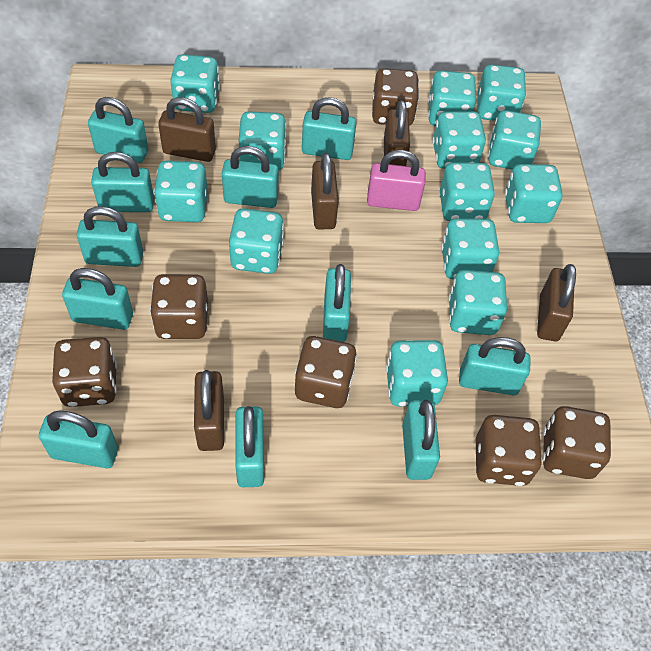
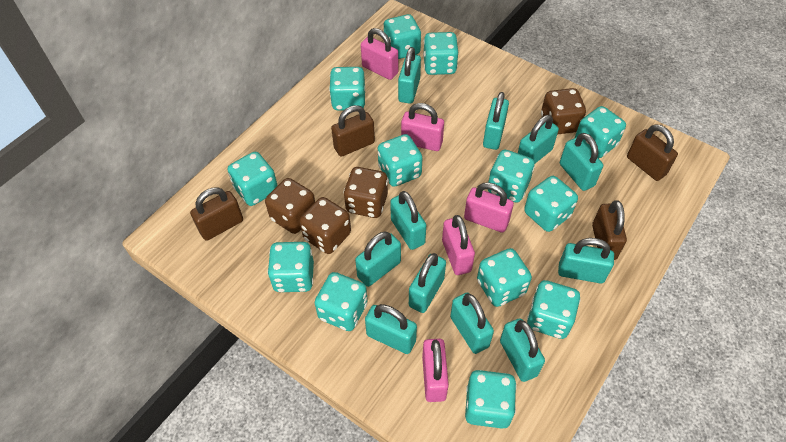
brown dice: 6 -> 4
brown padlock: 5 -> 4
pink padlock: 1 -> 5

